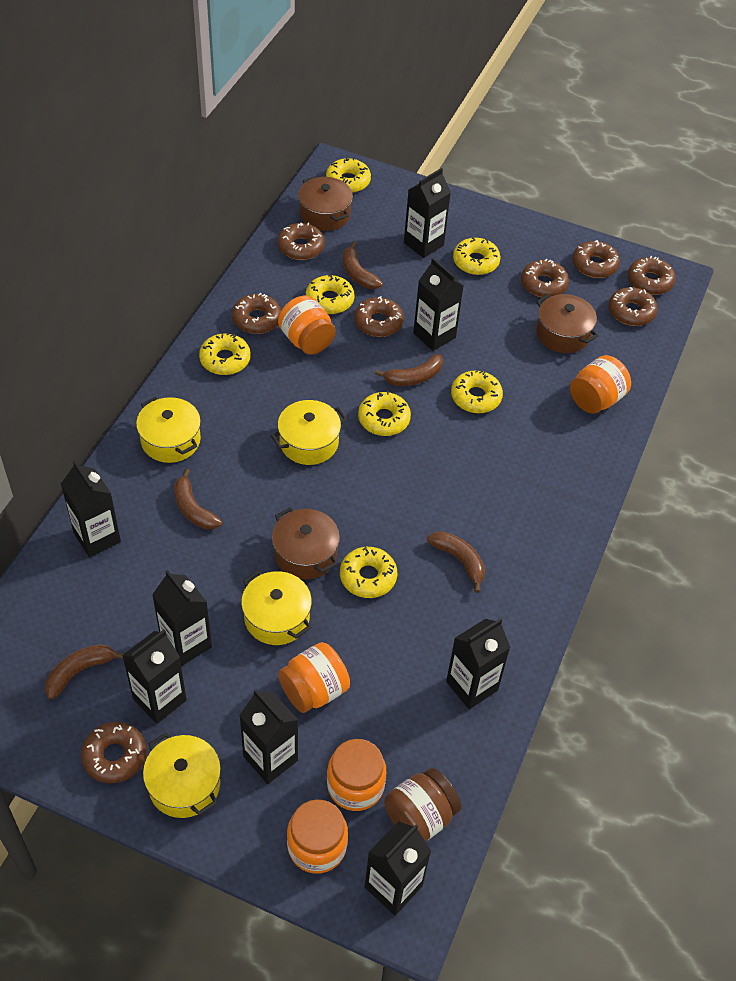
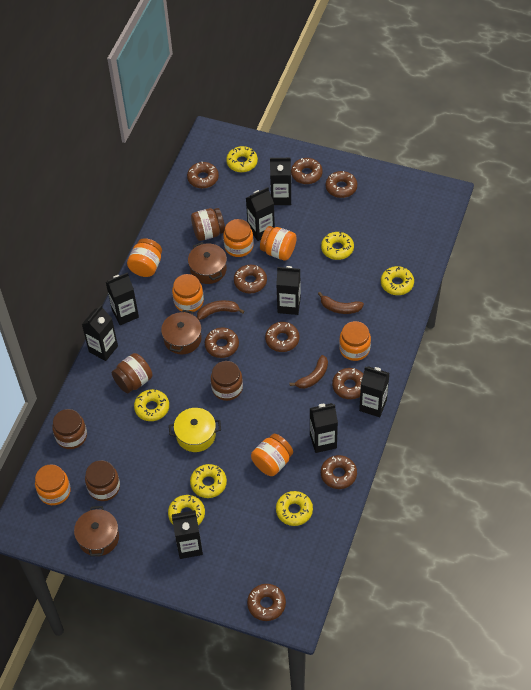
brown banana: 5 -> 3
brown donut: 8 -> 9
brown jar: 1 -> 5
orange jar: 5 -> 7
yellow pot: 4 -> 1

